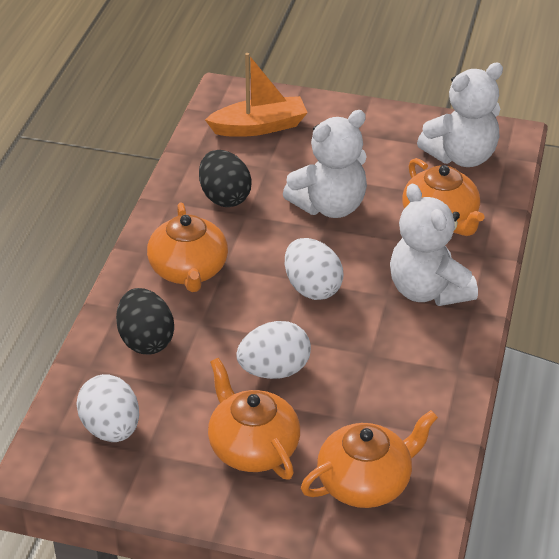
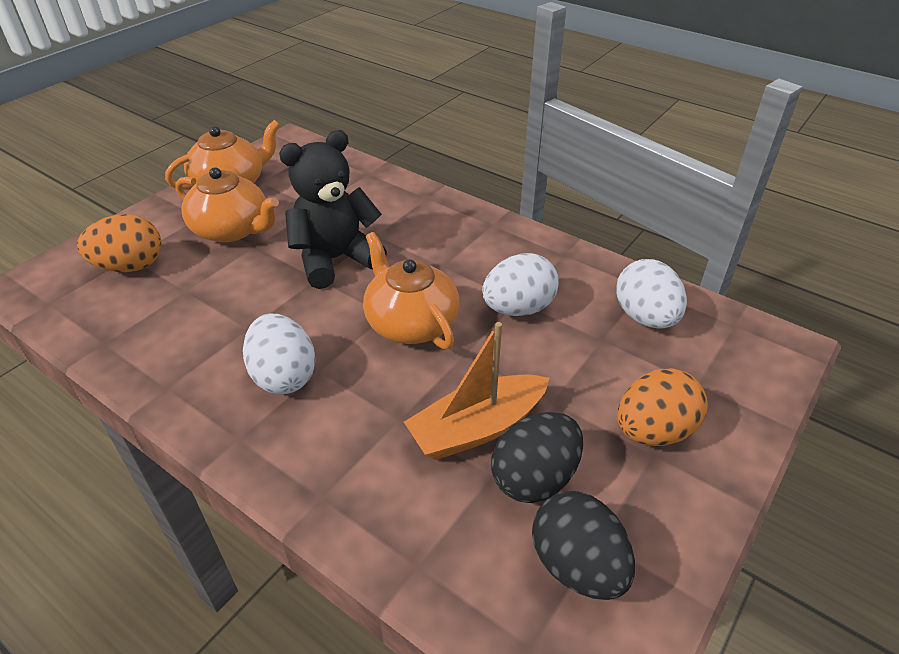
black teddy bear: 0 -> 1
orange egg: 0 -> 2
orange teapot: 4 -> 3
white teddy bear: 3 -> 0

